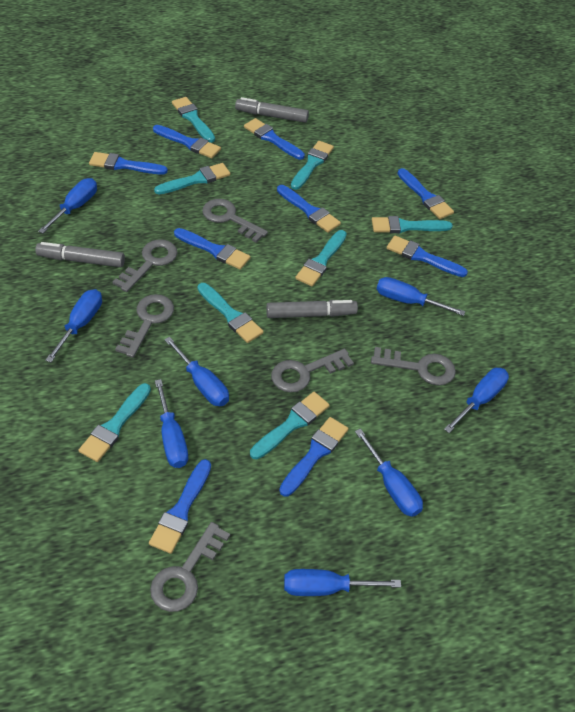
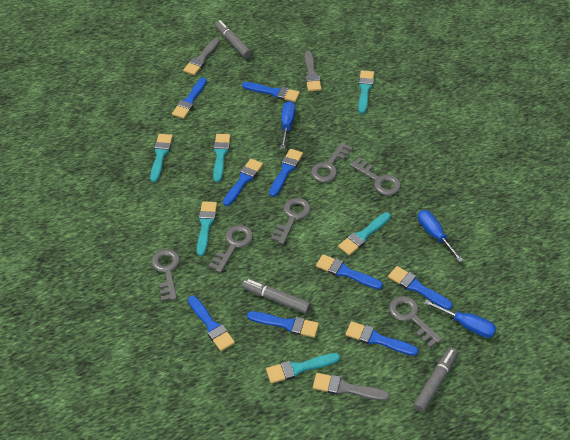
blue screwdriver: 8 -> 3
grey brush: 0 -> 3
turquoise brush: 8 -> 6

